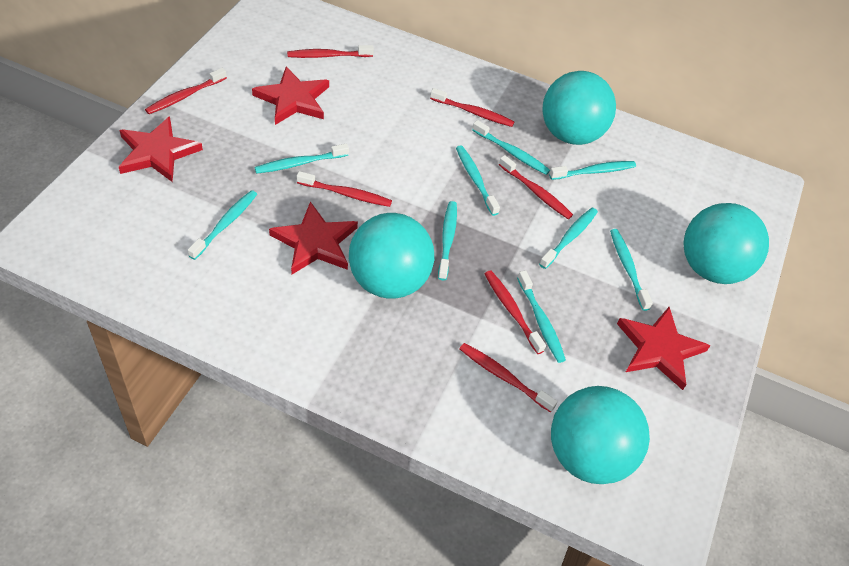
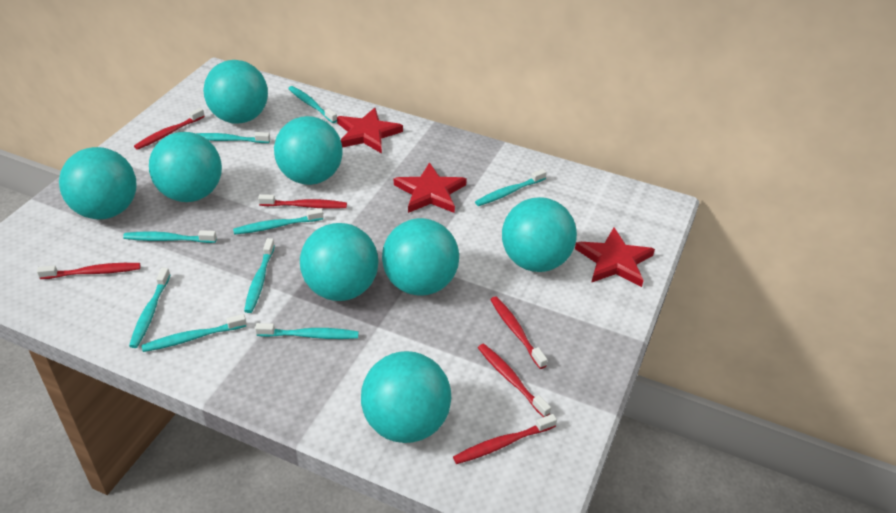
red star: 4 -> 3
red toothbrush: 7 -> 6
turquoise ball: 4 -> 8

